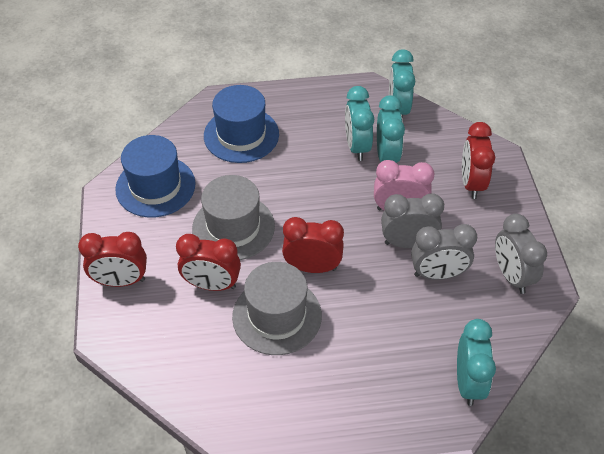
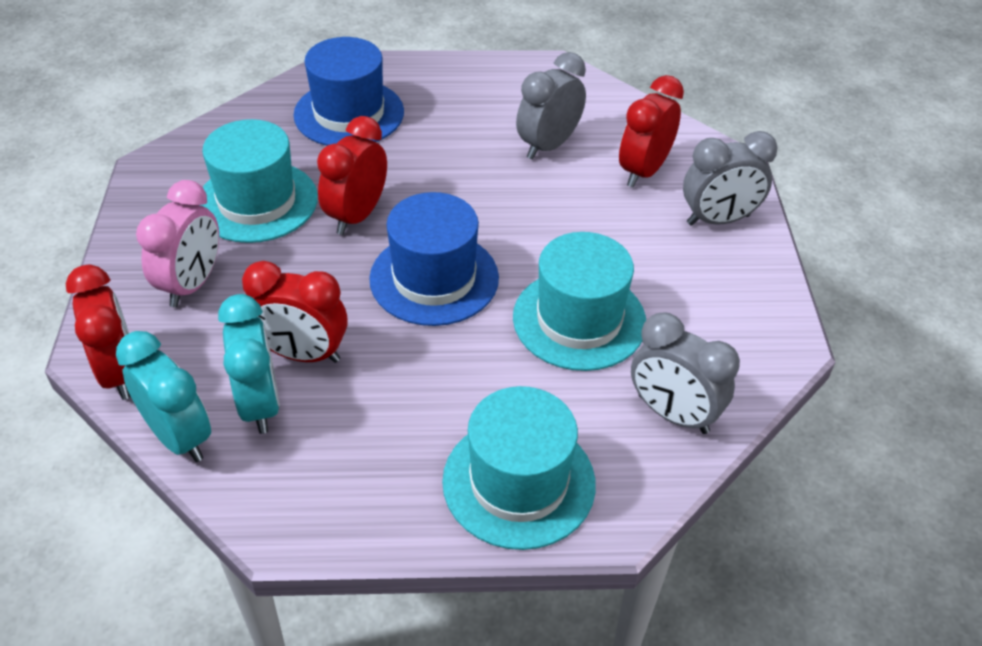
grey hat: 2 -> 0
turquoise clock: 4 -> 2
turquoise hat: 0 -> 3

